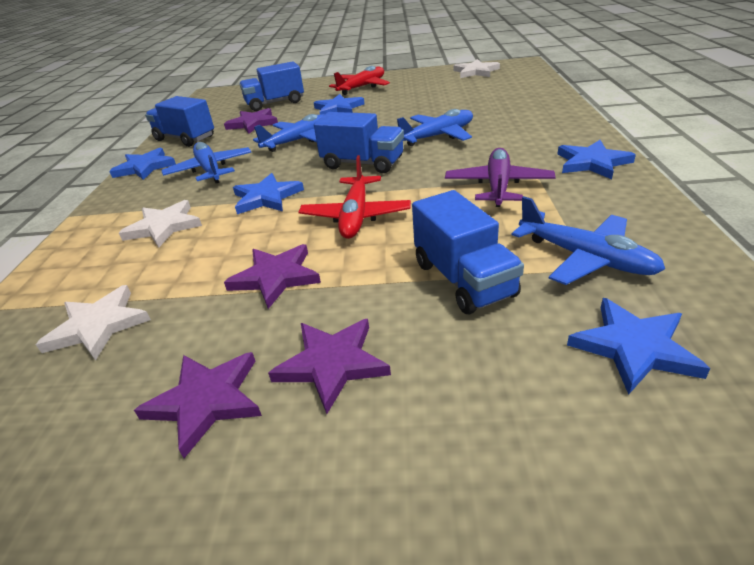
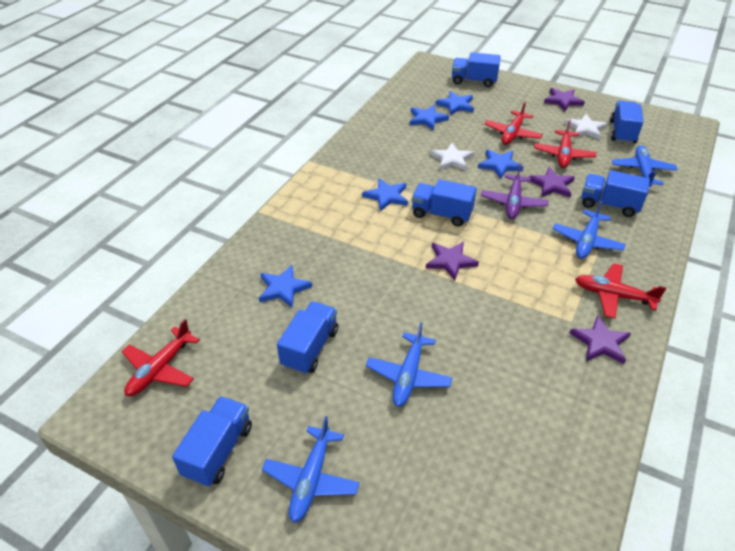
blue truck: 4 -> 6
red plane: 2 -> 4
white star: 3 -> 2

